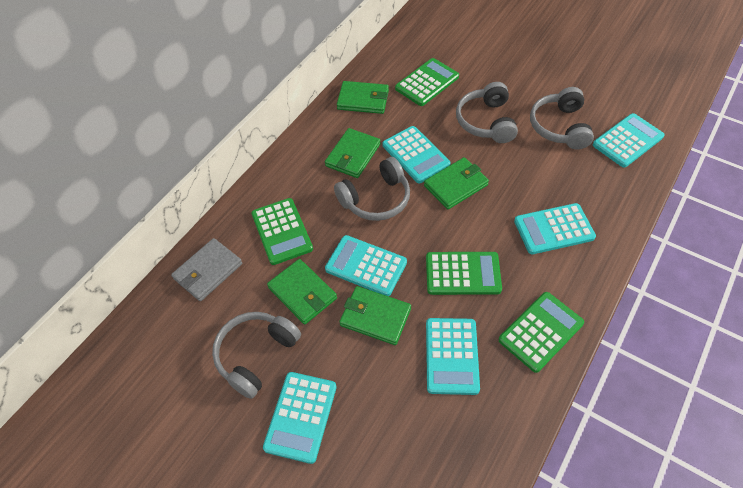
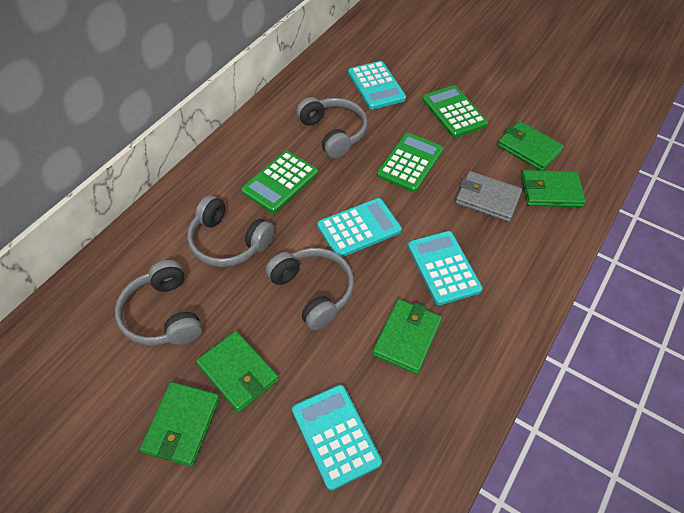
green calculator: 4 -> 3
turquoise calculator: 6 -> 4

